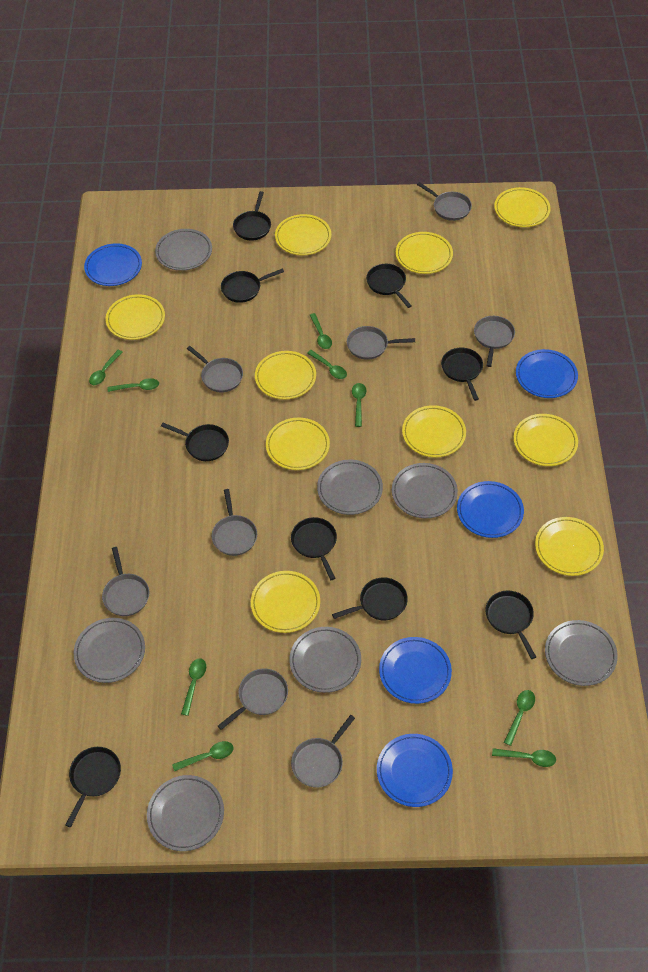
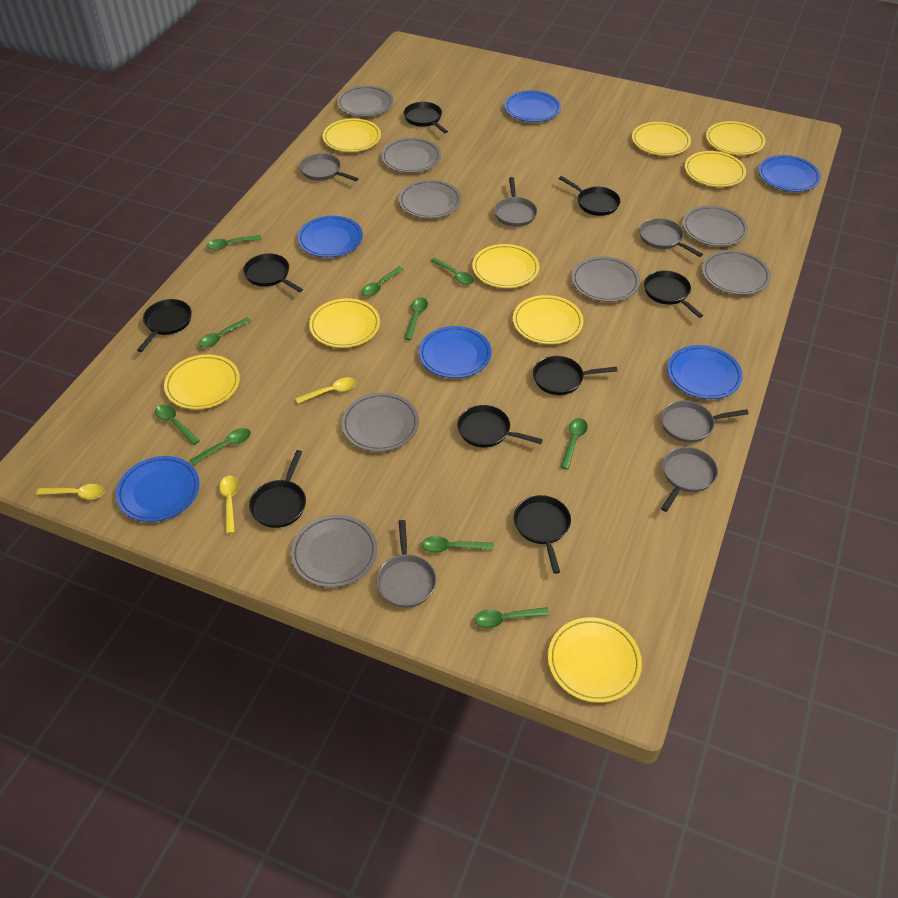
blue plate: 5 -> 6
green spoon: 9 -> 10
grey pan: 8 -> 6
grey plate: 7 -> 8
yellow plate: 10 -> 9
yellow spoon: 0 -> 3

